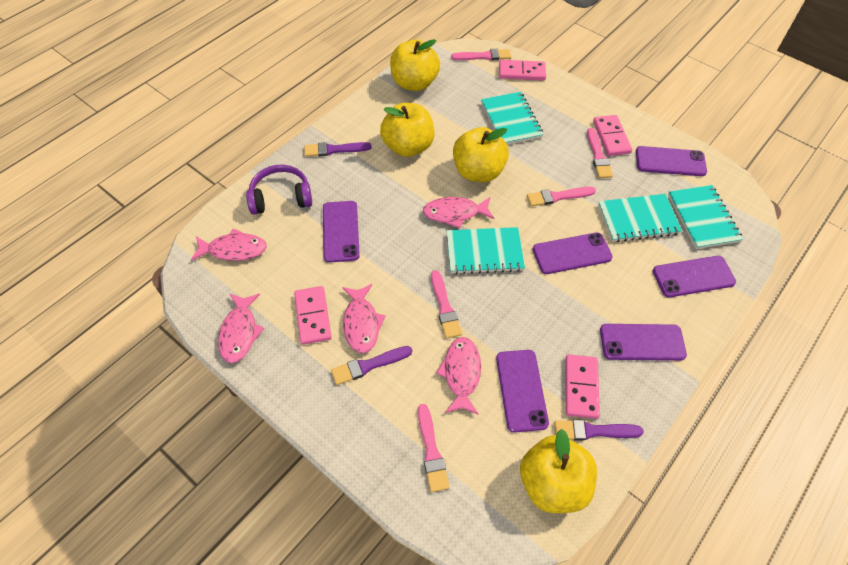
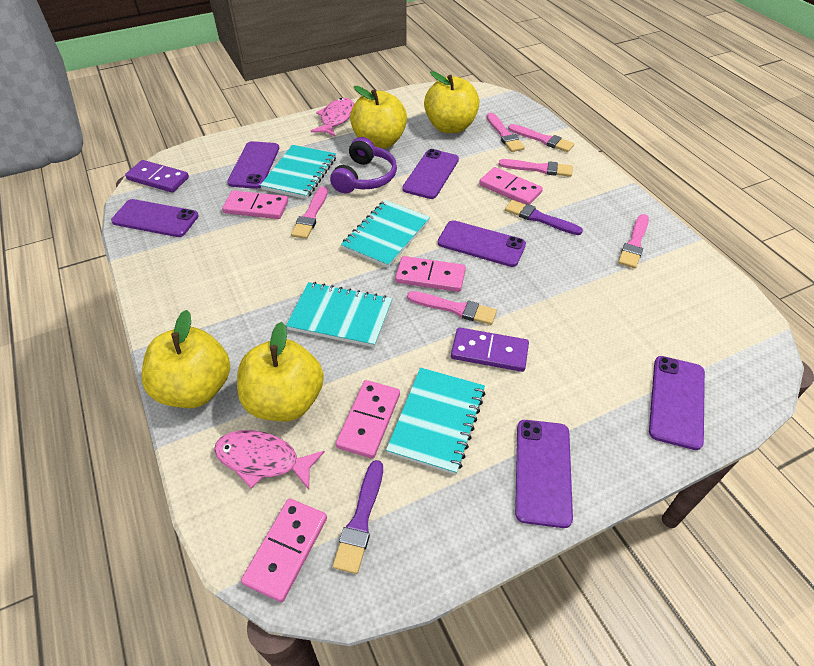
pink brush: 5 -> 6
pink domino: 4 -> 5
pink fish: 5 -> 2
purple brush: 3 -> 2
purple domino: 0 -> 2

